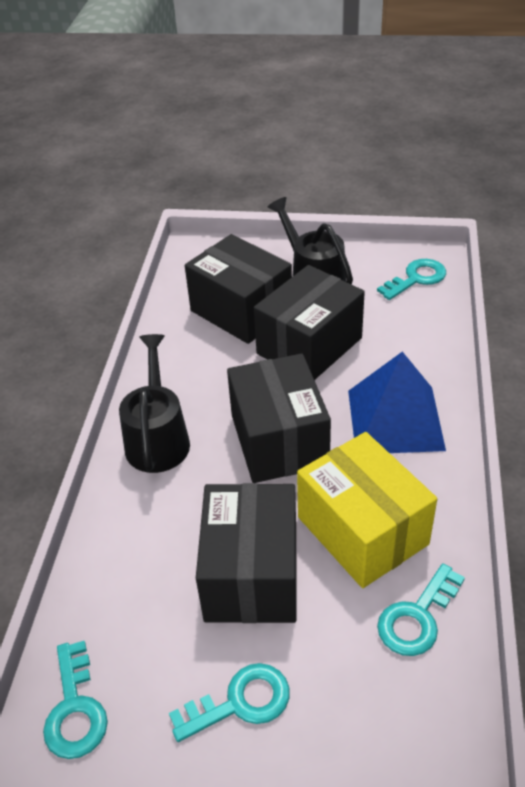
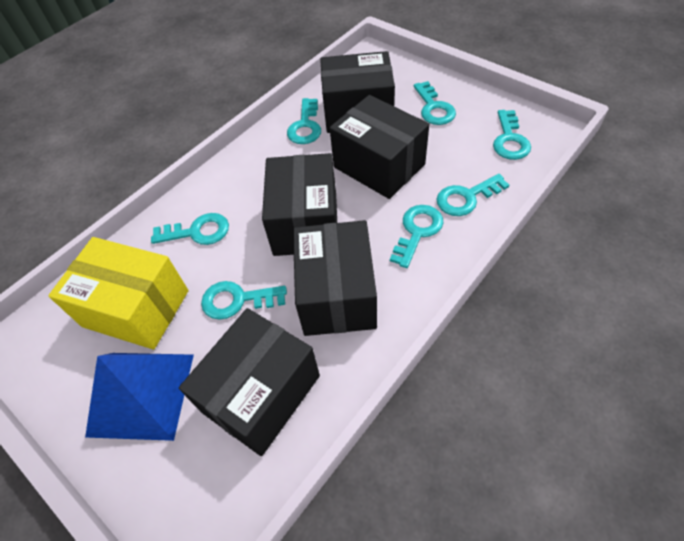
black box: 4 -> 5
black watering can: 2 -> 0
turquoise key: 4 -> 7

